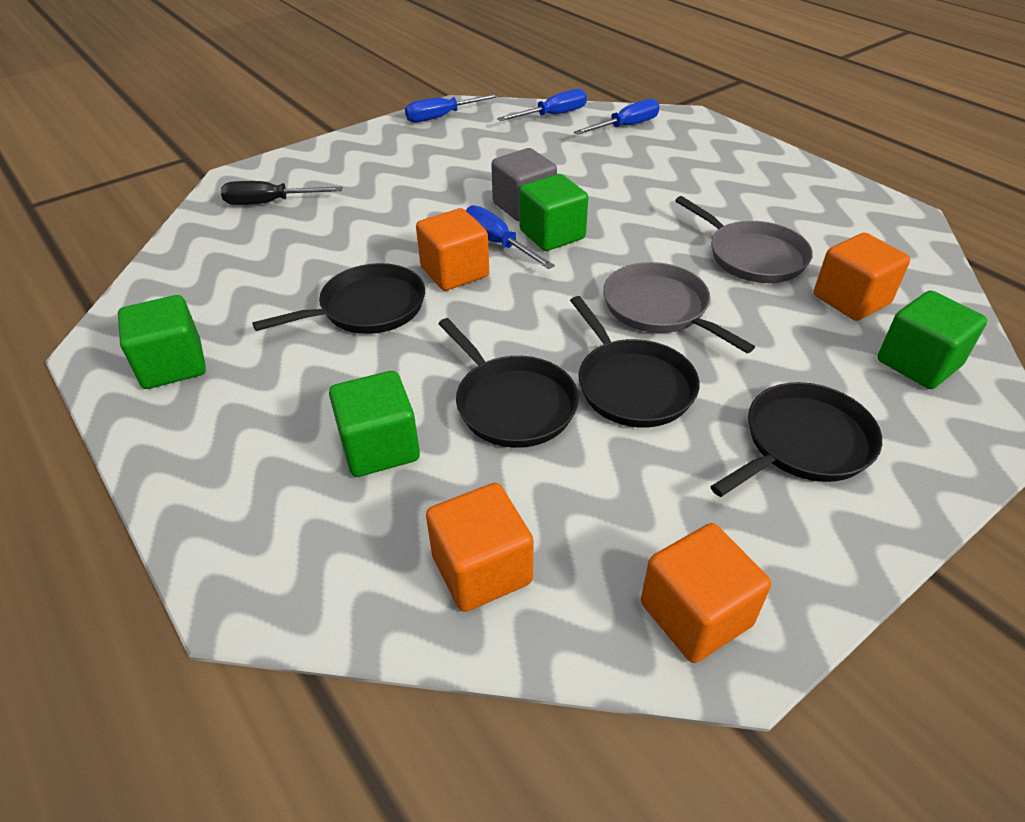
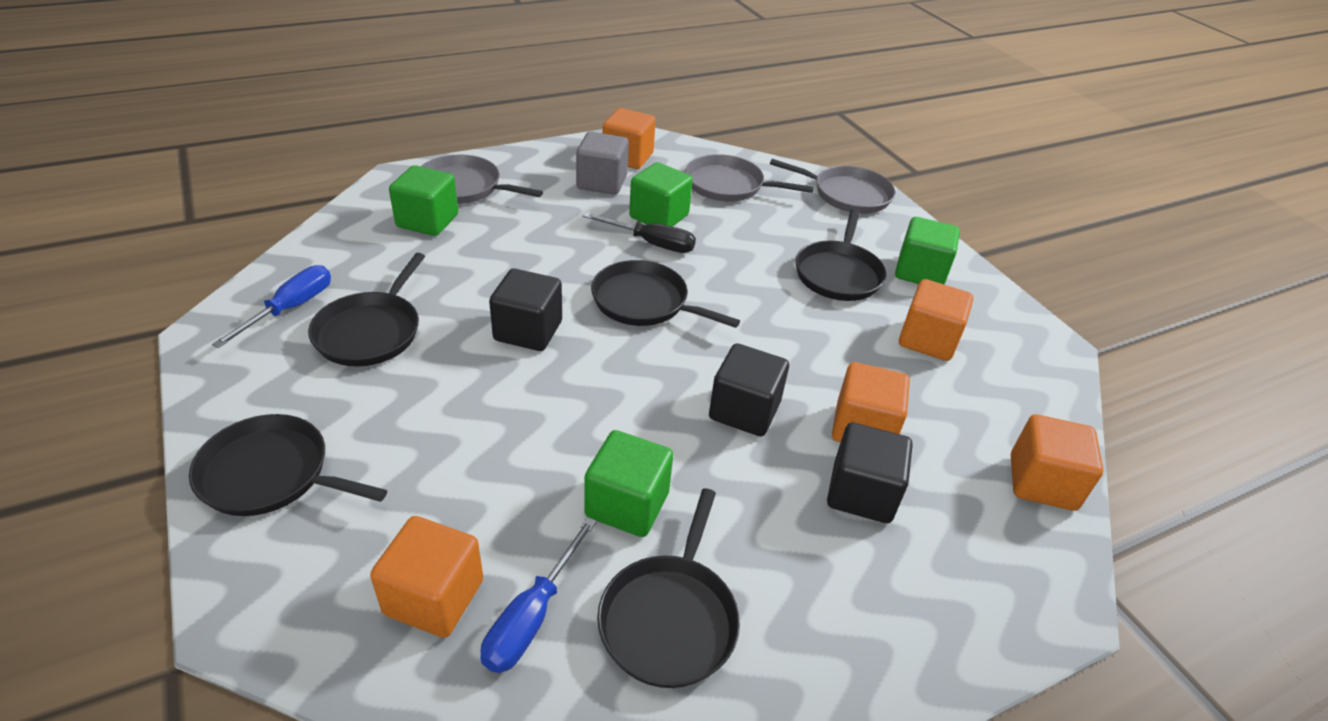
black cube: 0 -> 3
black pan: 4 -> 5
blue screwdriver: 4 -> 2
grey pan: 2 -> 3
orange cube: 4 -> 5

